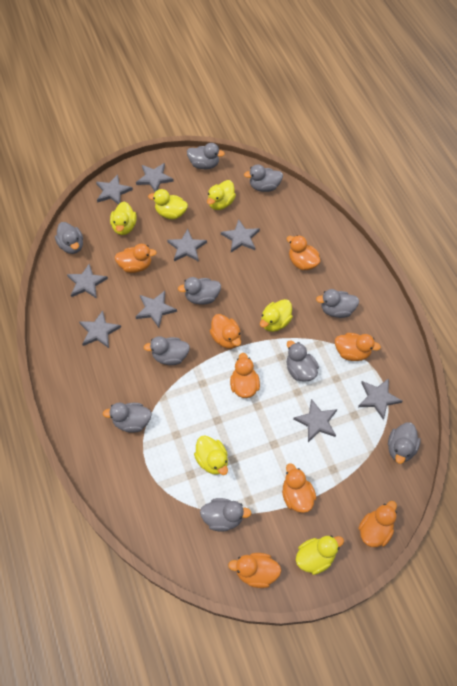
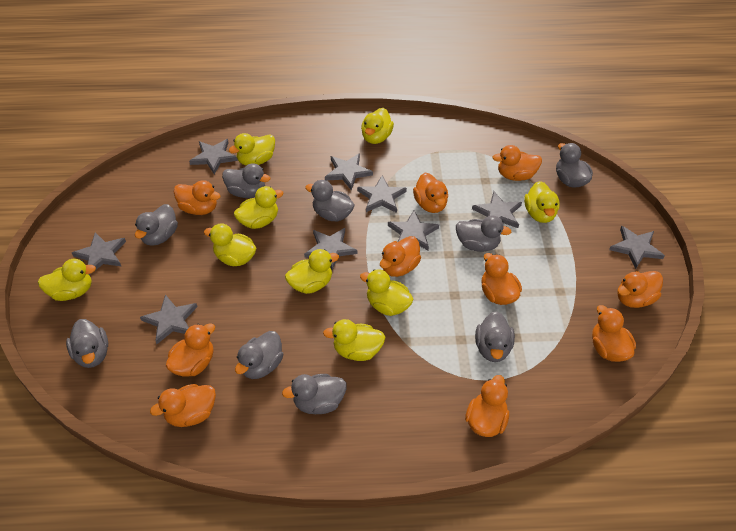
grey duck: 10 -> 9
orange duck: 8 -> 10
yellow duck: 6 -> 9

